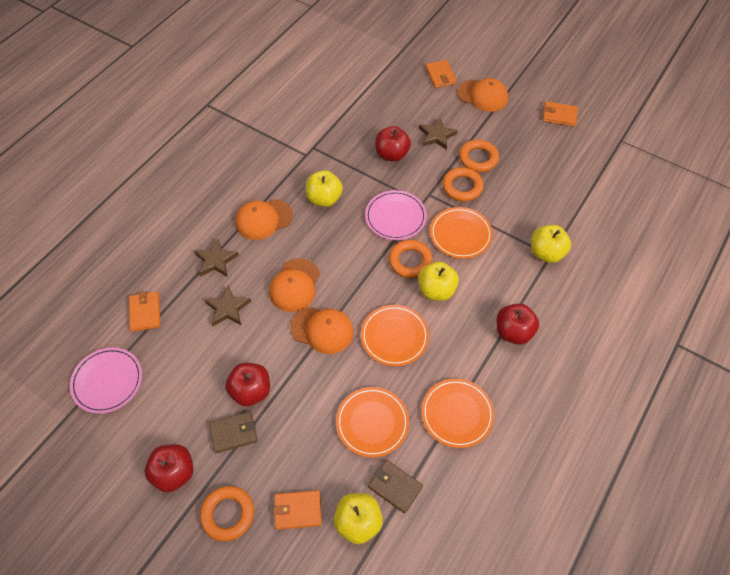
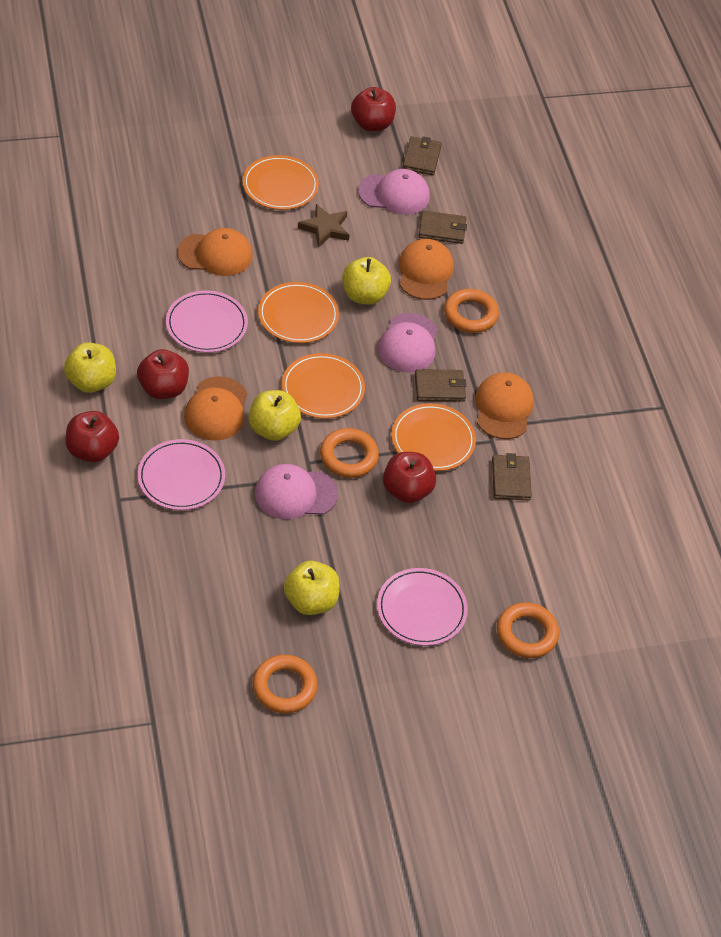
brown star: 3 -> 1
brown wallet: 2 -> 4
orange wallet: 4 -> 0
pink cap: 0 -> 3
pink plate: 2 -> 3

